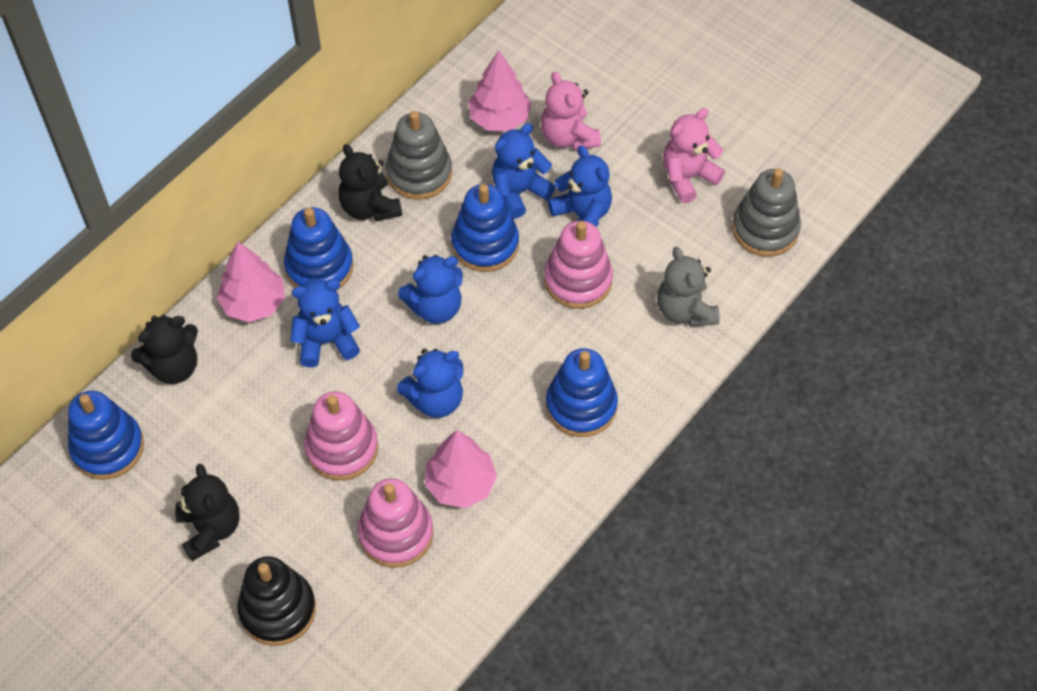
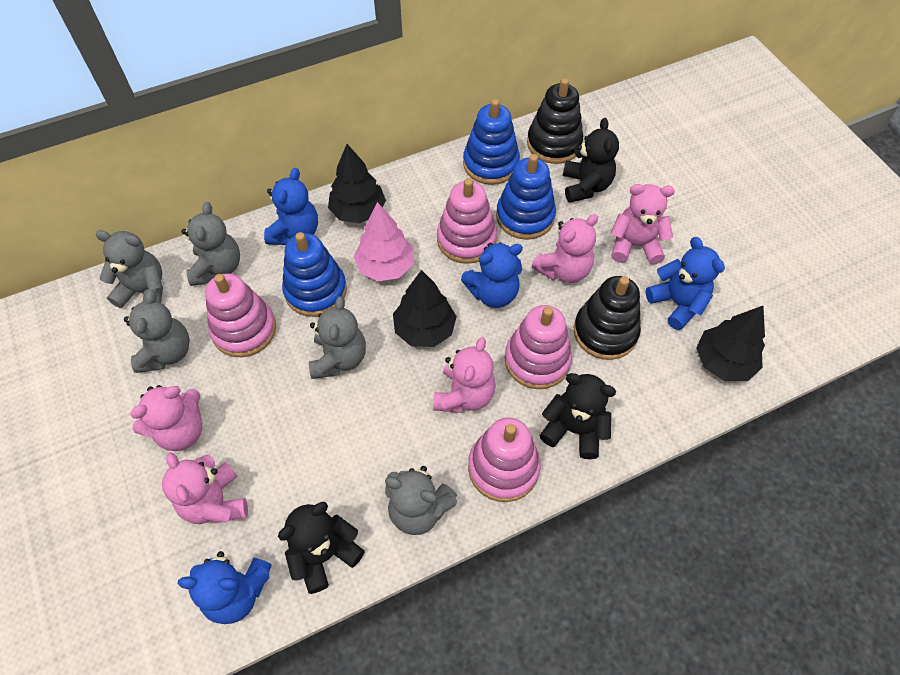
black stacking toy: 1 -> 2
black tree: 0 -> 3
blue stacking toy: 4 -> 3
blue teddy bear: 5 -> 4
grey stacking toy: 2 -> 0
grey teddy bear: 1 -> 5
pink stacking toy: 3 -> 4
pink teddy bear: 2 -> 5
pink tree: 3 -> 1

